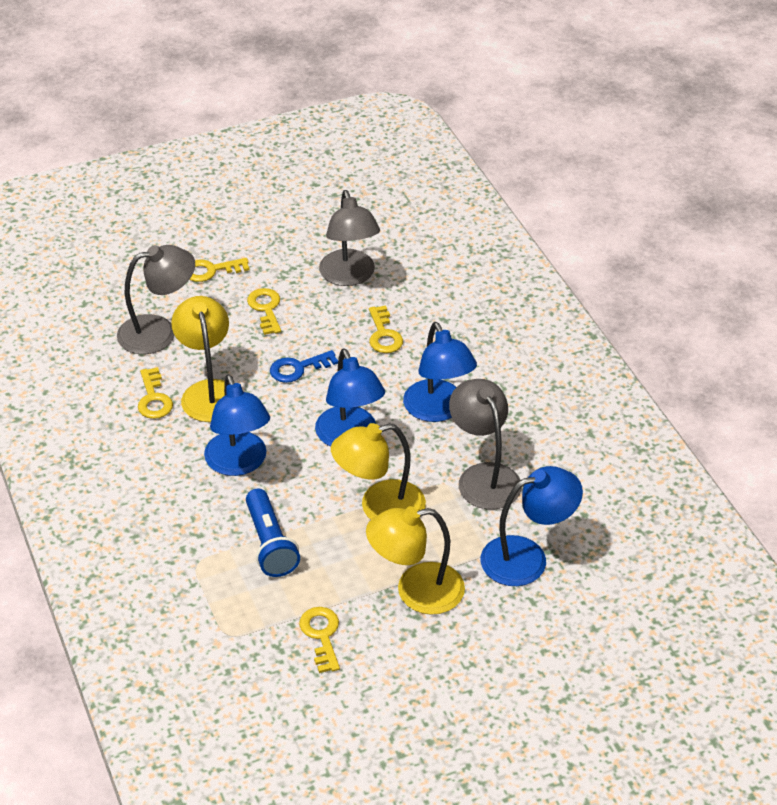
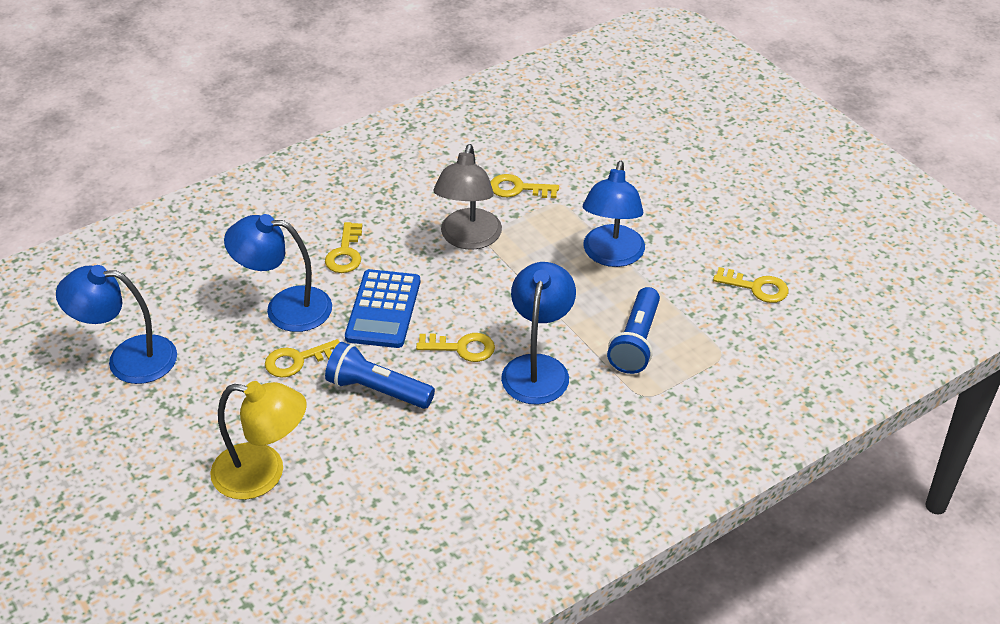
blue calculator: 0 -> 1
blue flashlight: 1 -> 2
blue key: 1 -> 0
grey lamp: 3 -> 1
yellow lamp: 3 -> 1

